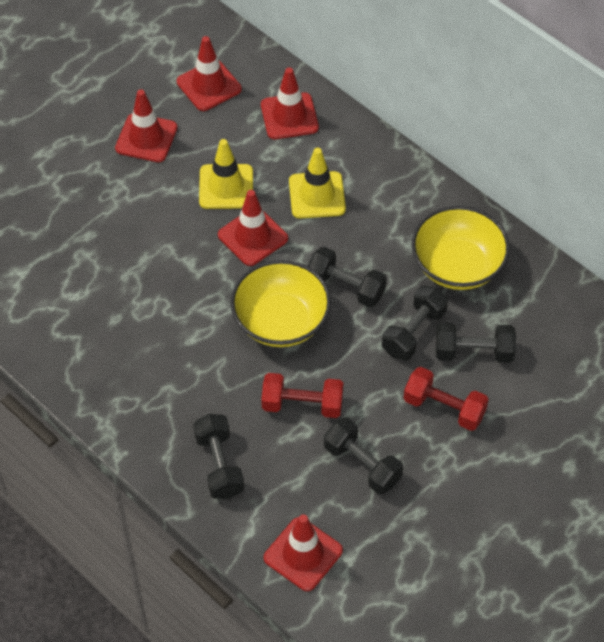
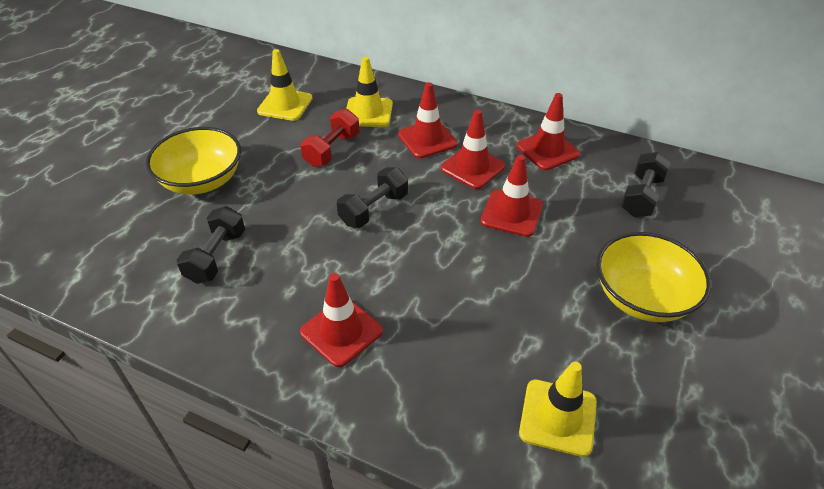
black dumbbell: 5 -> 3
red dumbbell: 2 -> 1
yellow traffic cone: 2 -> 3

